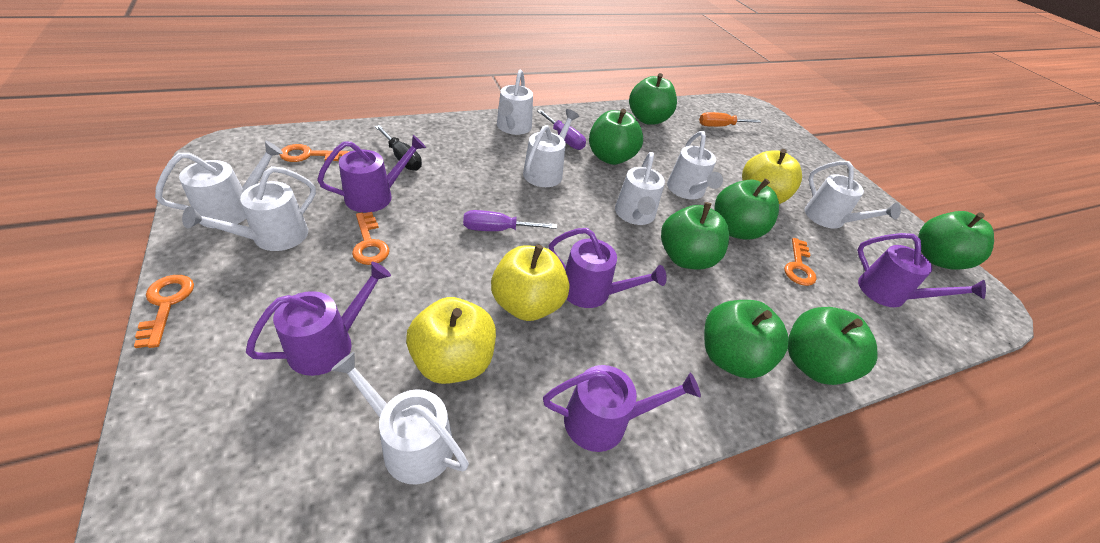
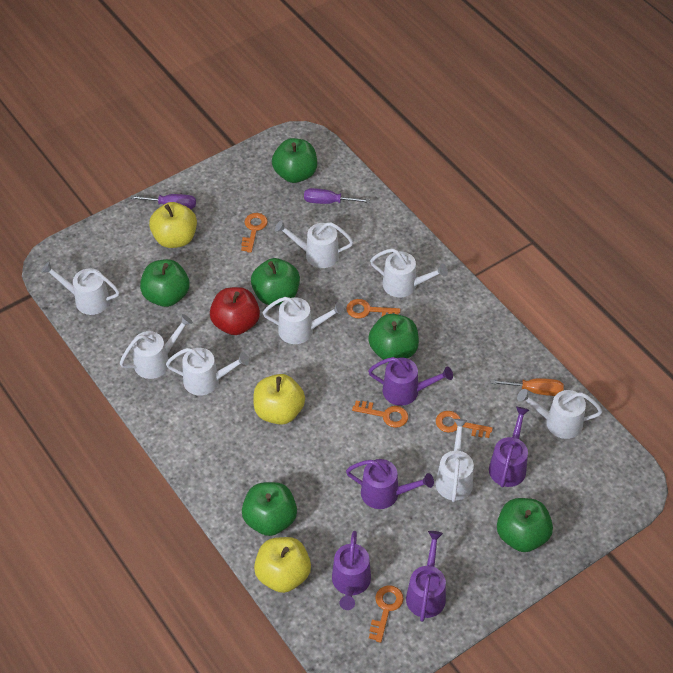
black screwdriver: 1 -> 0
green apple: 7 -> 6
orange key: 4 -> 5
red apple: 0 -> 1

